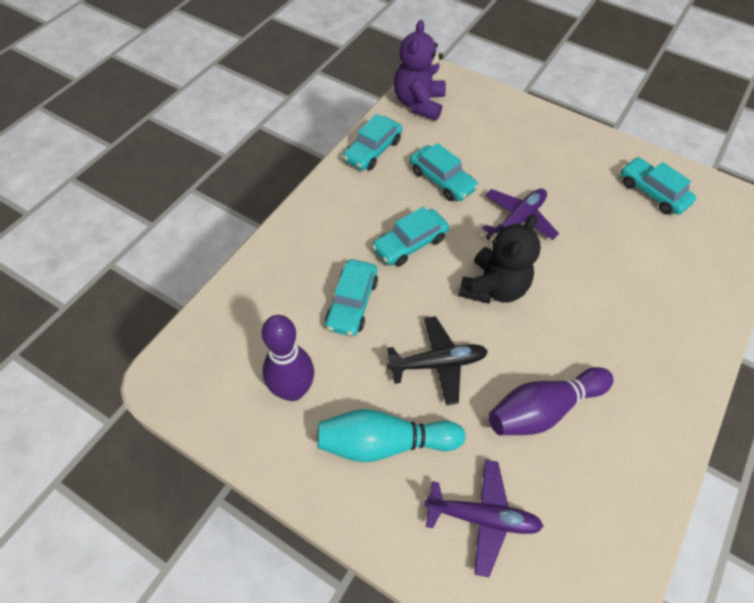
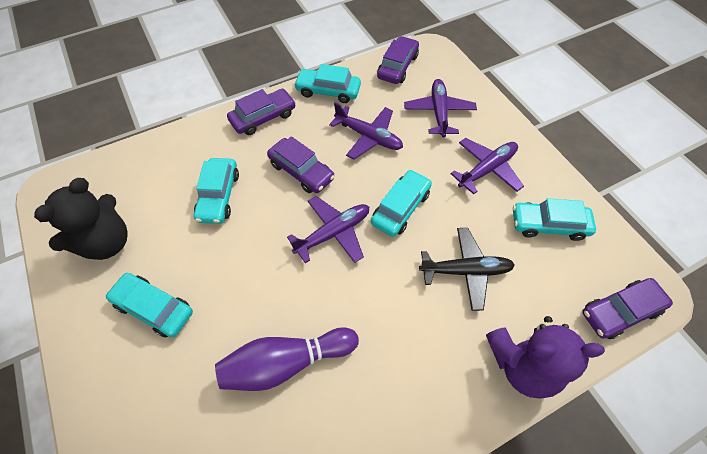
purple bowling pin: 2 -> 1
purple car: 0 -> 4
purple plane: 2 -> 4
turquoise bowling pin: 1 -> 0

